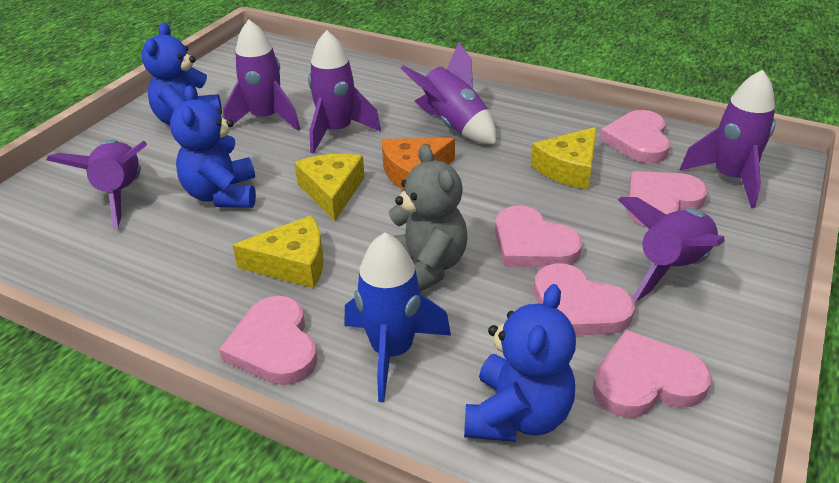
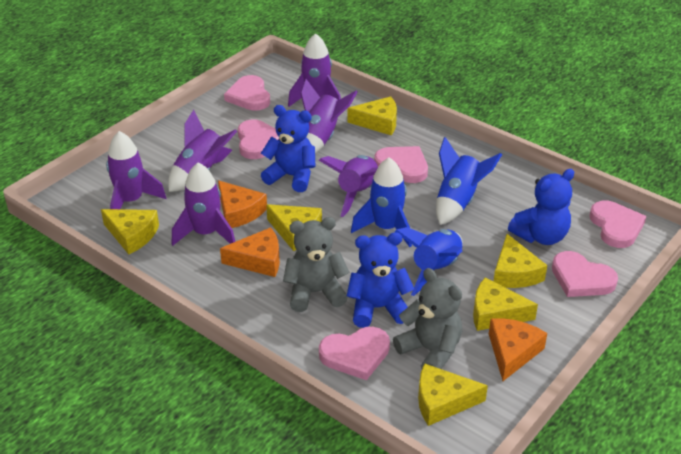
blue rocket: 1 -> 3
grey teddy bear: 1 -> 2
orange cheese: 1 -> 3
yellow cheese: 3 -> 6

